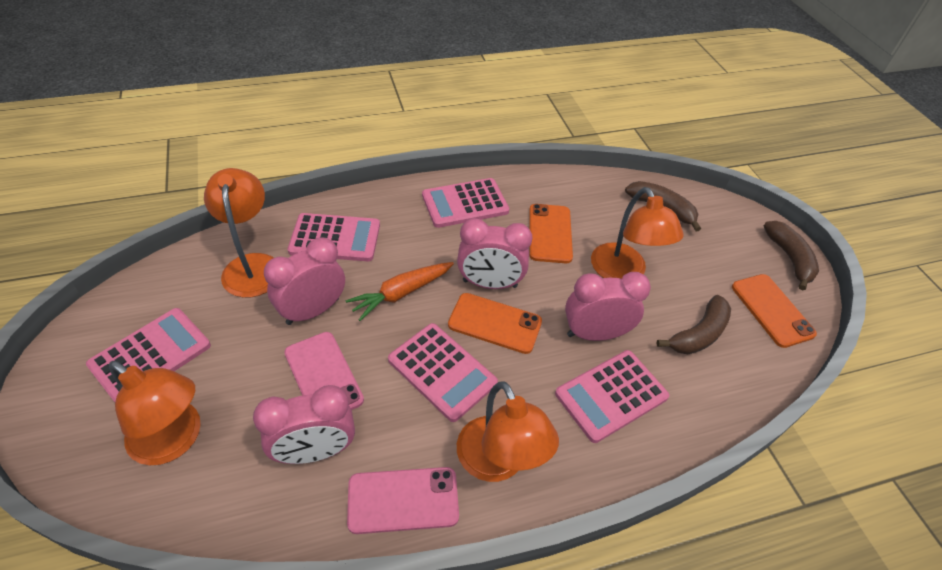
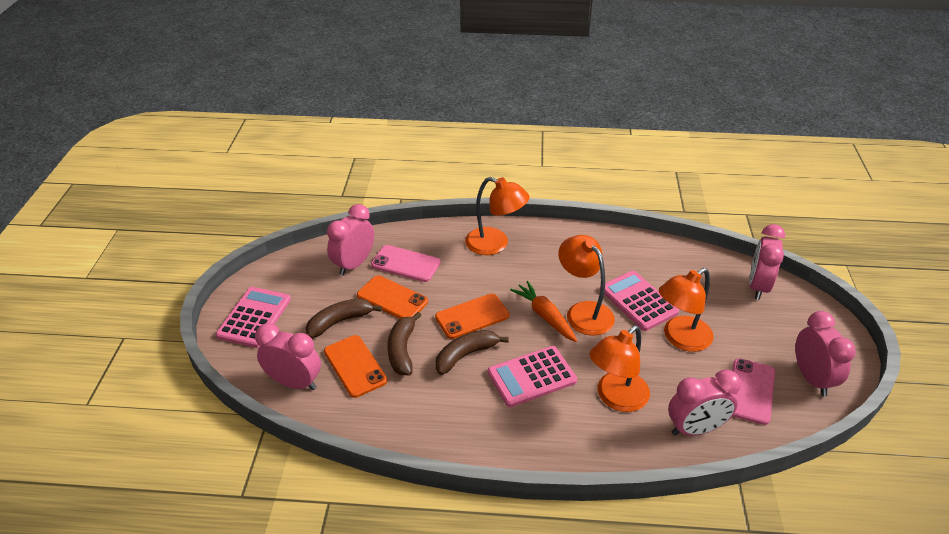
pink calculator: 5 -> 3
pink clock: 4 -> 5

